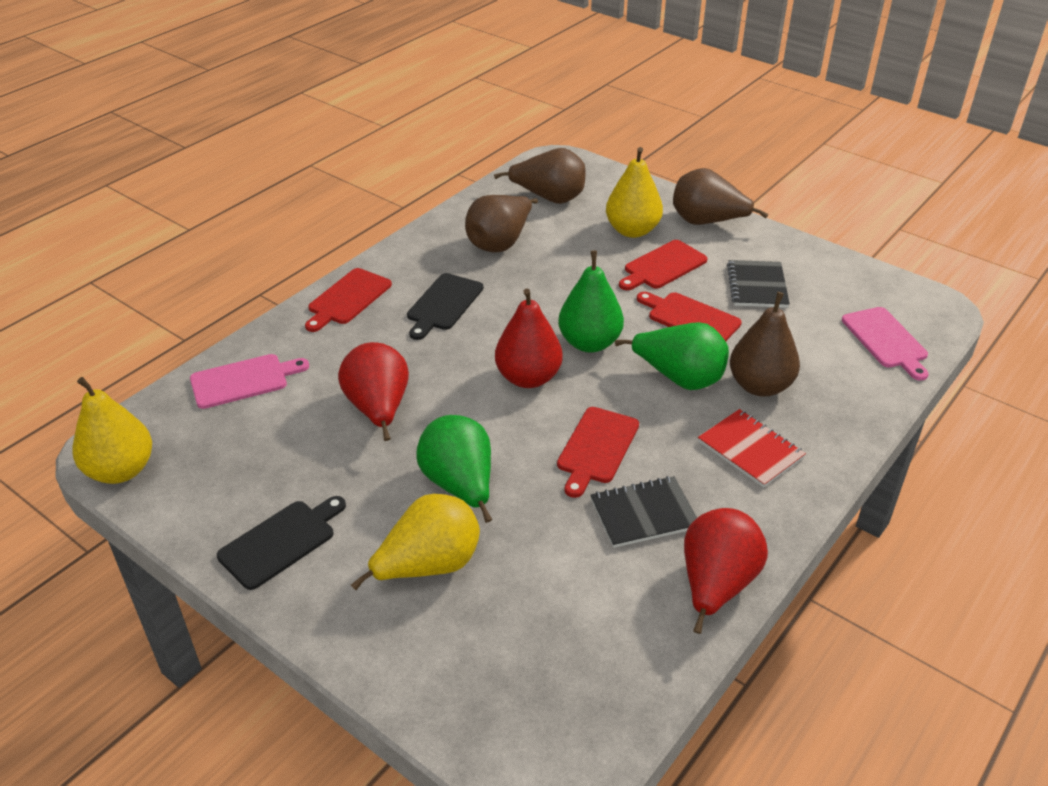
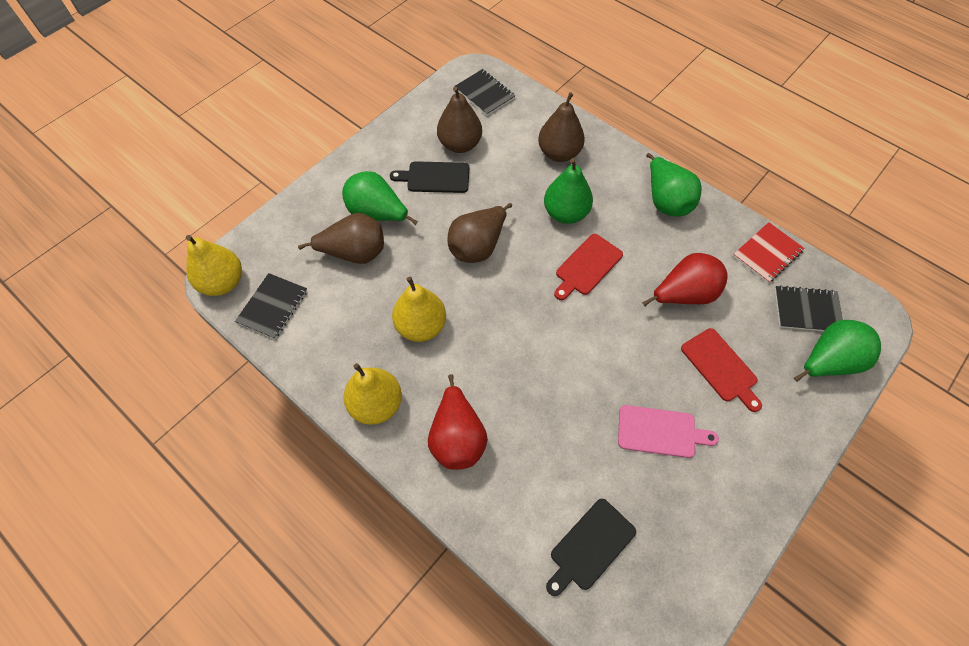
black notebook: 2 -> 3
green pear: 3 -> 4
pink cutting board: 2 -> 1
red cutting board: 4 -> 2
red pear: 3 -> 2

